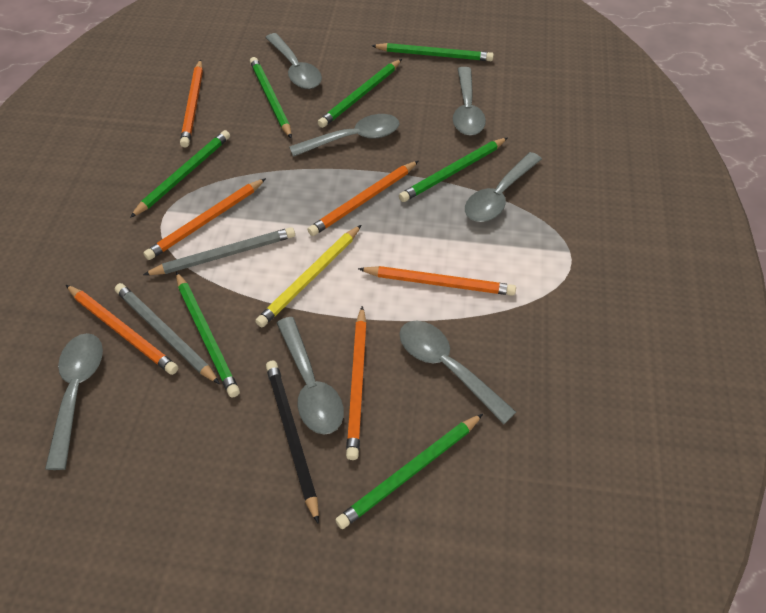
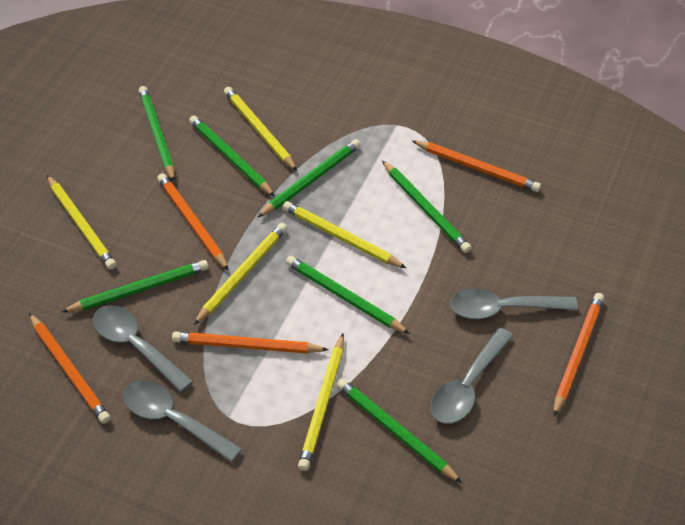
black pencil: 1 -> 0
grey pencil: 2 -> 0
grey spoon: 7 -> 4
orange pencil: 6 -> 5
yellow pencil: 1 -> 5

